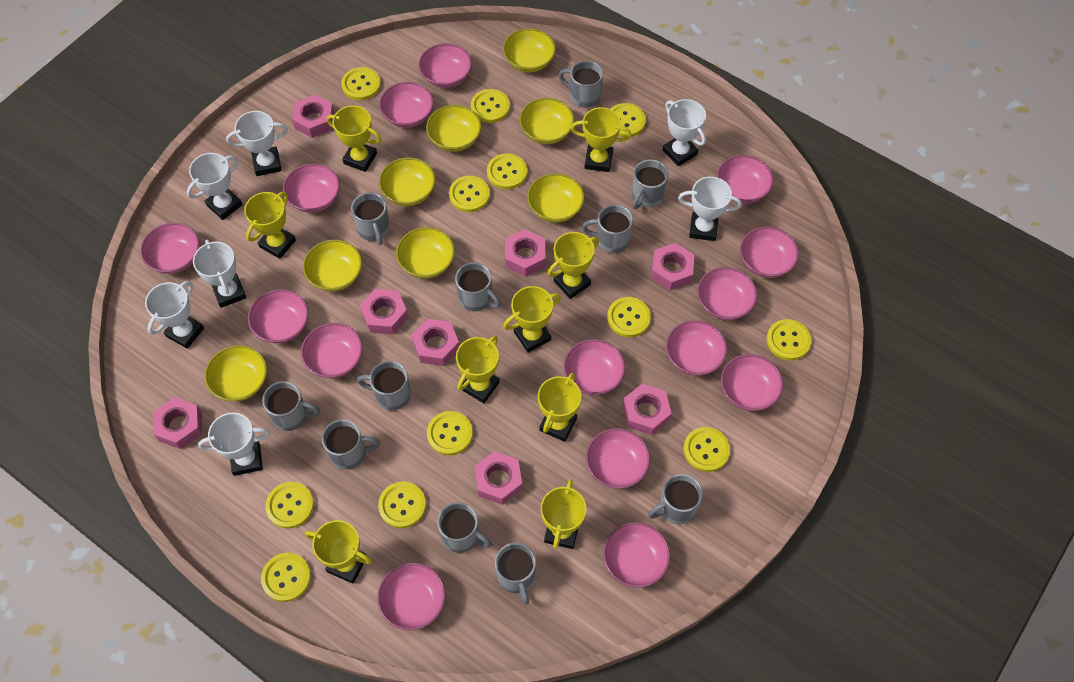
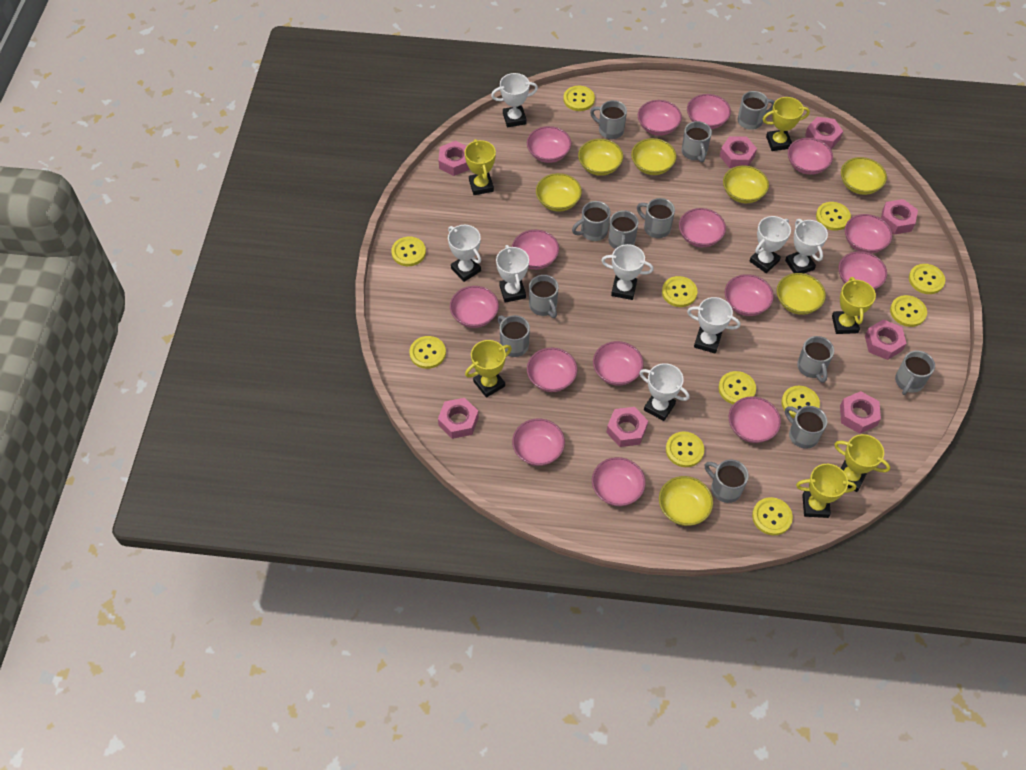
grey mug: 11 -> 12
white trophy: 7 -> 8
yellow bowl: 8 -> 7
yellow button: 12 -> 11
yellow trophy: 9 -> 6

